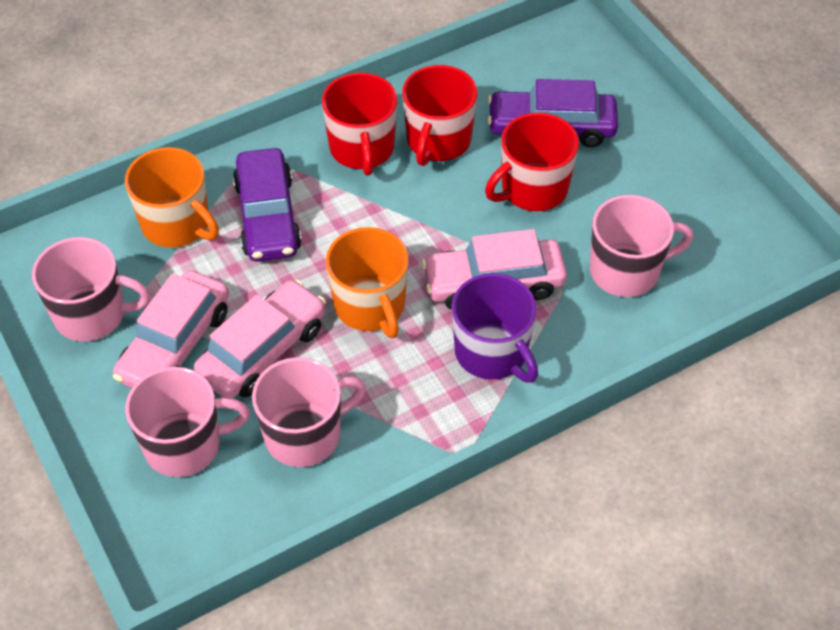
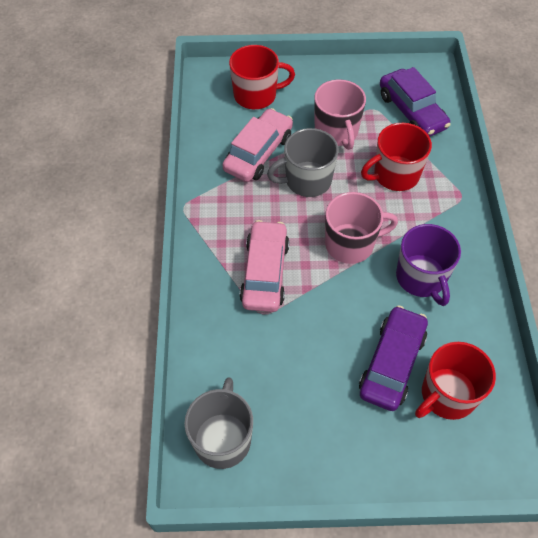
grey mug: 0 -> 2
orange mug: 2 -> 0
pink car: 3 -> 2
pink mug: 4 -> 2

